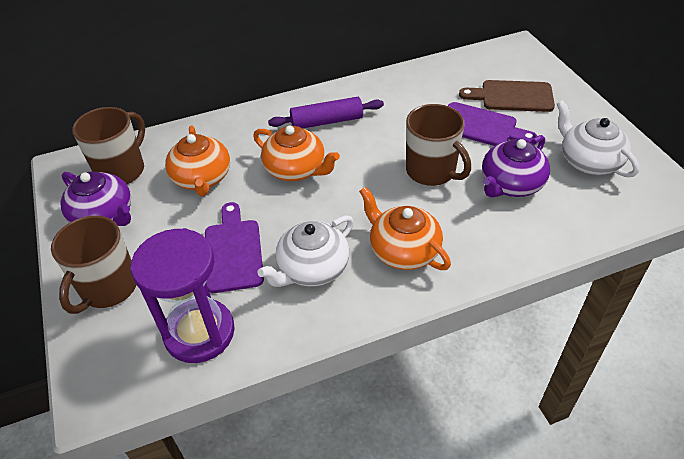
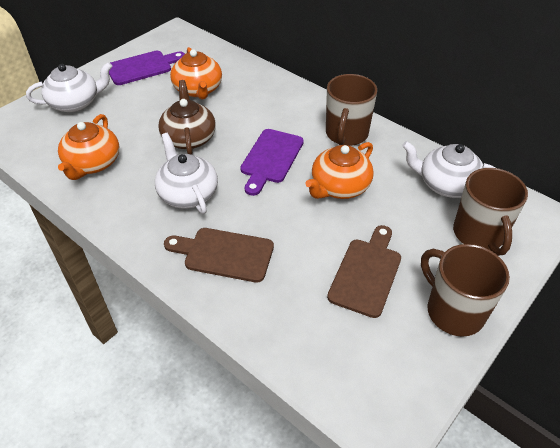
brown cutting board: 1 -> 2
brown teapot: 0 -> 1
purple hourglass: 1 -> 0
purple rolling pin: 1 -> 0
purple teapot: 2 -> 0
white teapot: 2 -> 3

